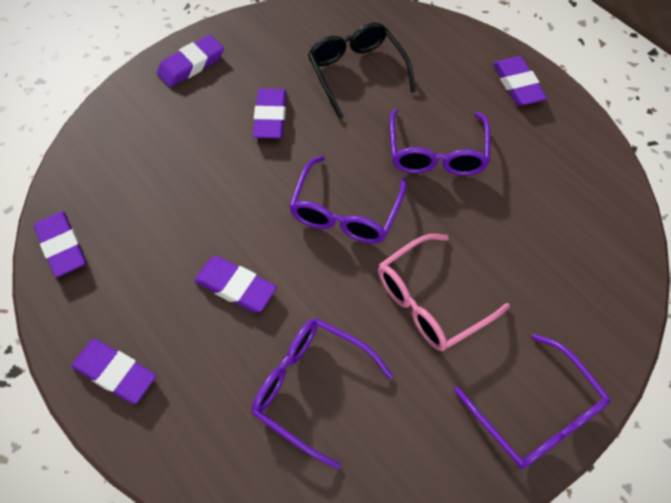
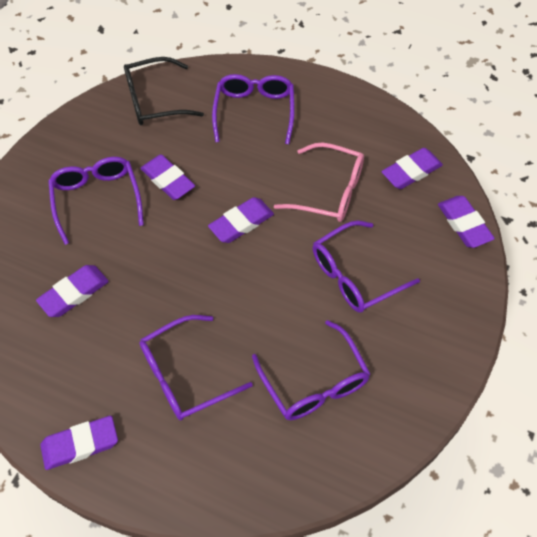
purple glasses: 4 -> 5

